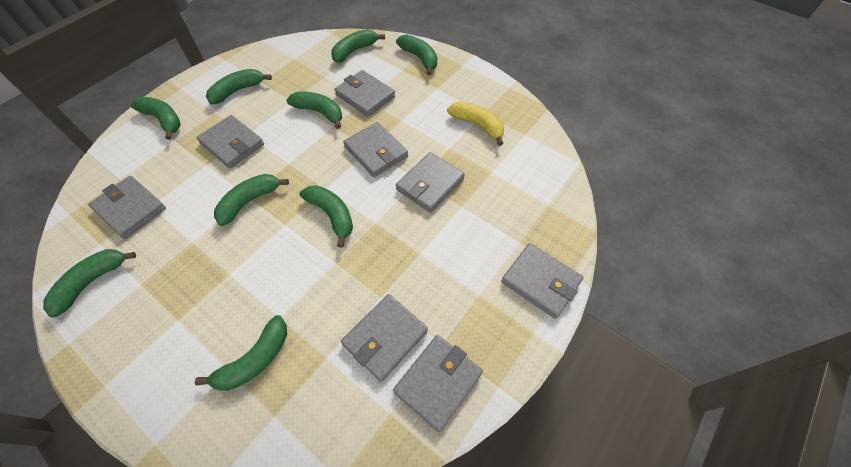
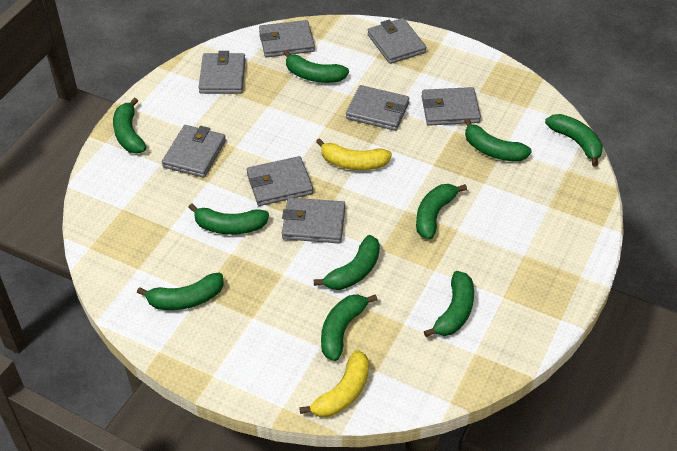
green banana: 9 -> 10
yellow banana: 1 -> 2

